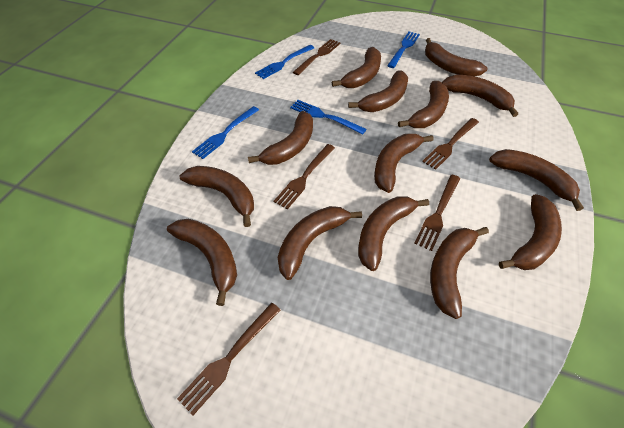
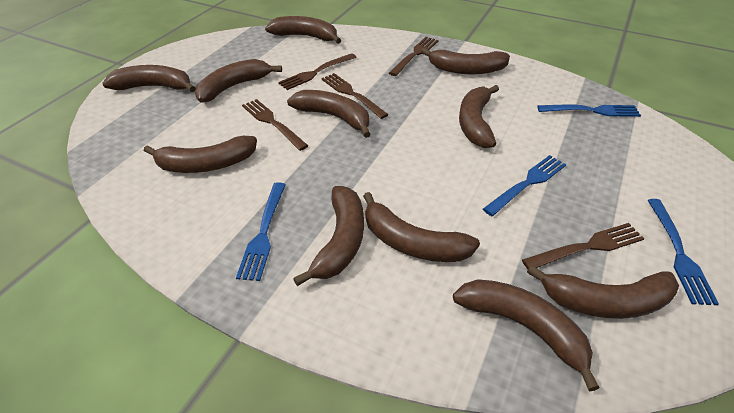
brown banana: 14 -> 11

